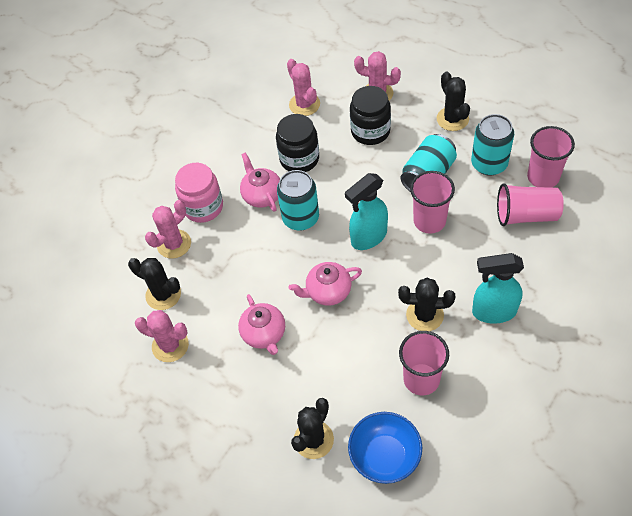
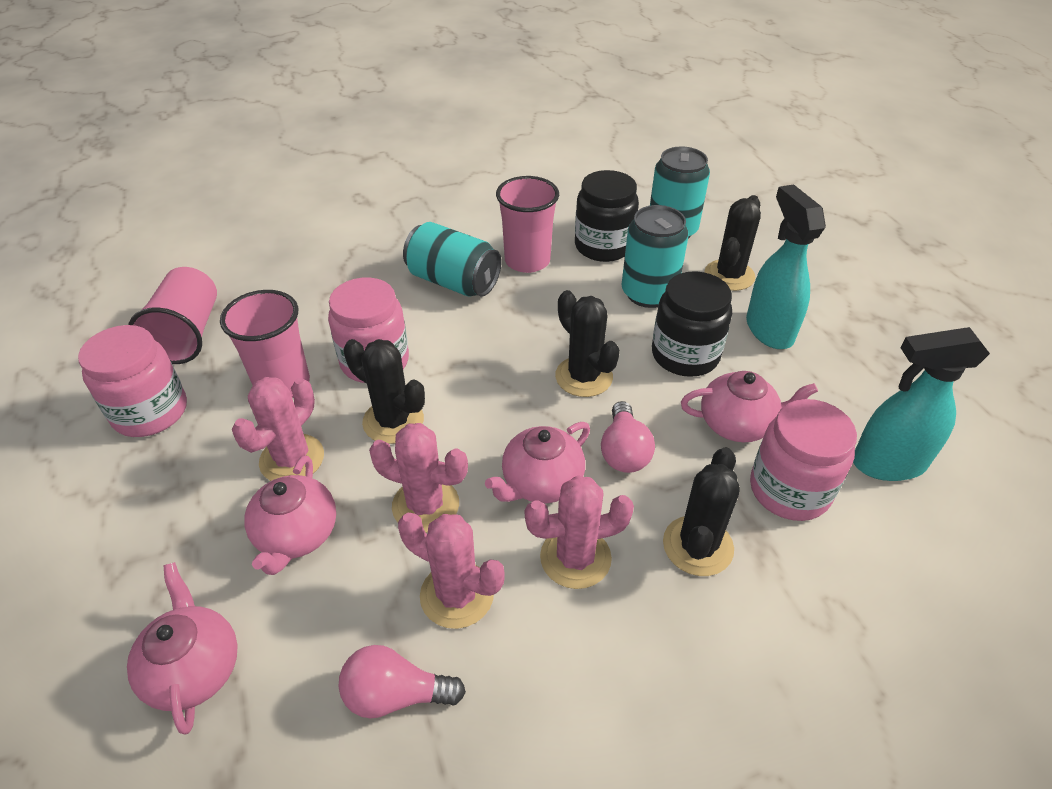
blue bowl: 1 -> 0
pink cup: 4 -> 3
pink jar: 1 -> 3
pink light bulb: 0 -> 2
pink teapot: 3 -> 4

